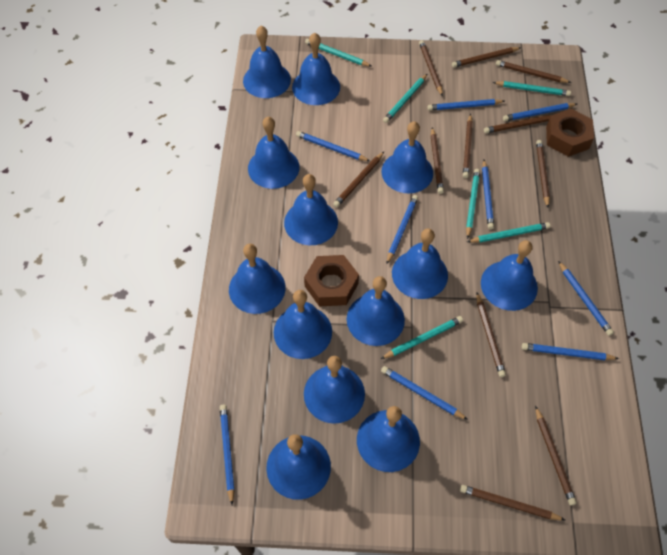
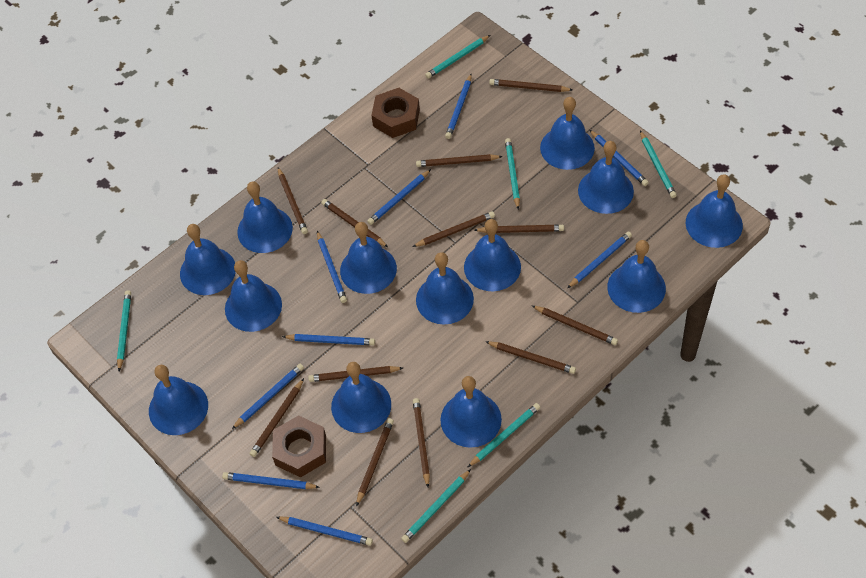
brown pencil: 11 -> 12

